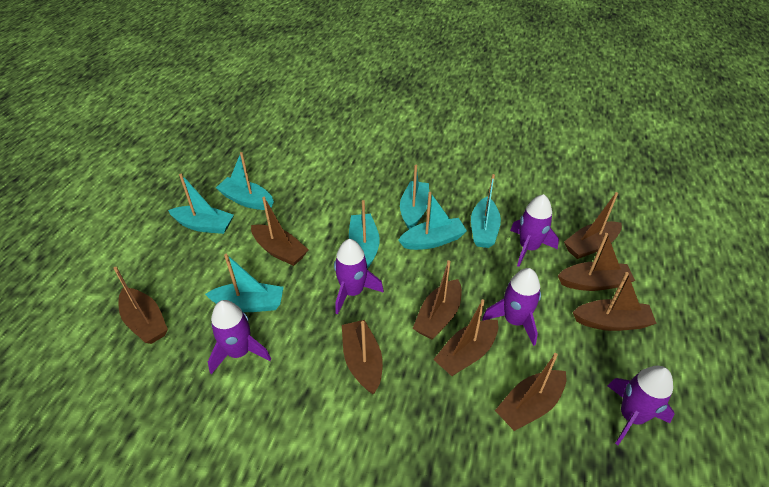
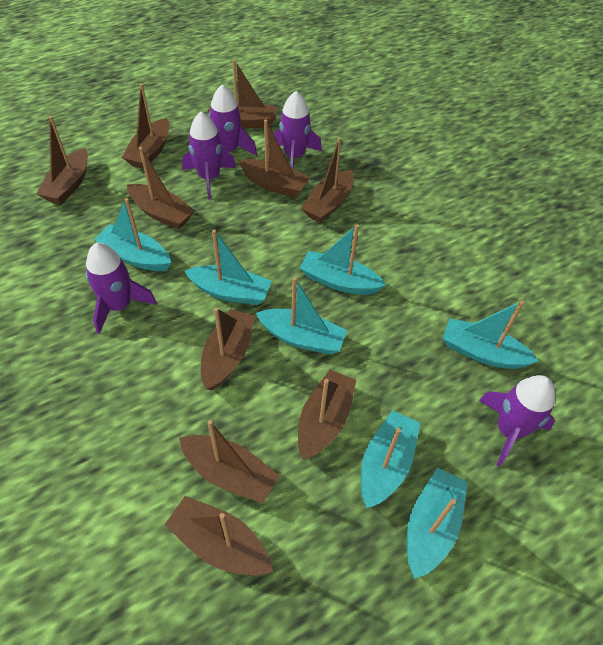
brown boat: 9 -> 10

